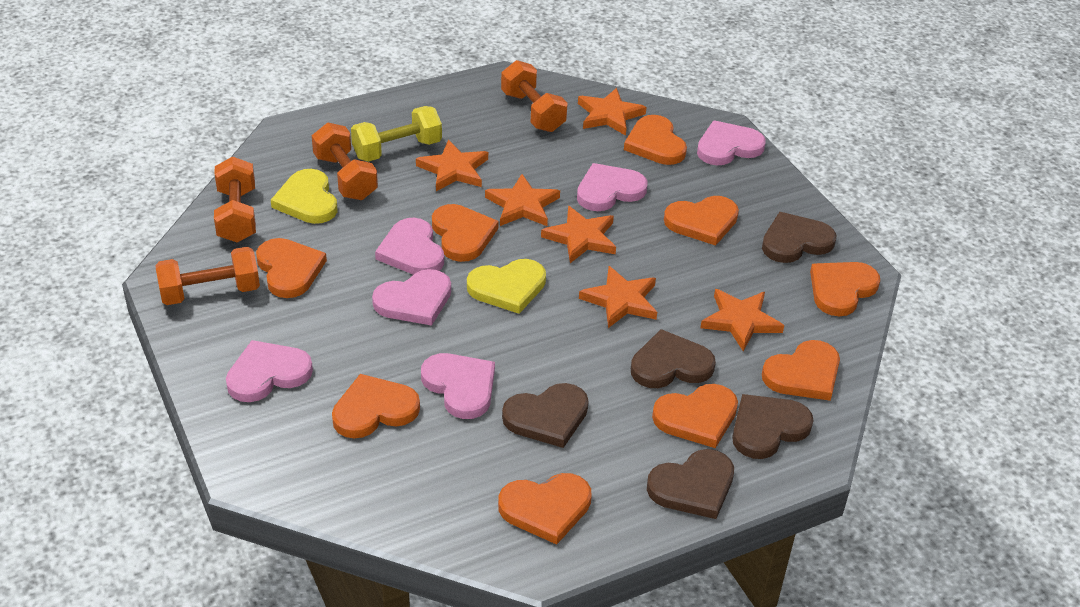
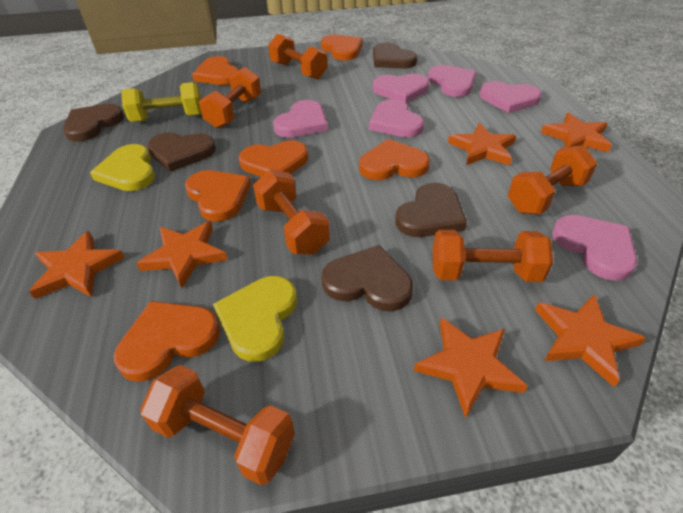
orange dumbbell: 4 -> 6
orange heart: 9 -> 6

